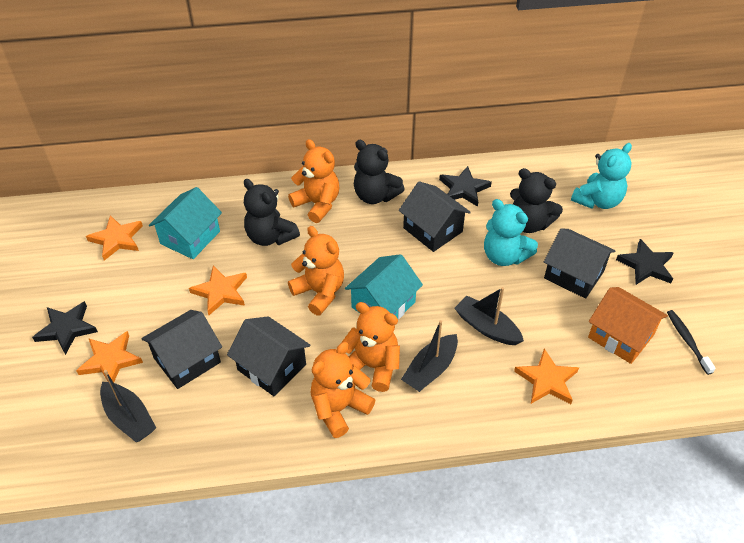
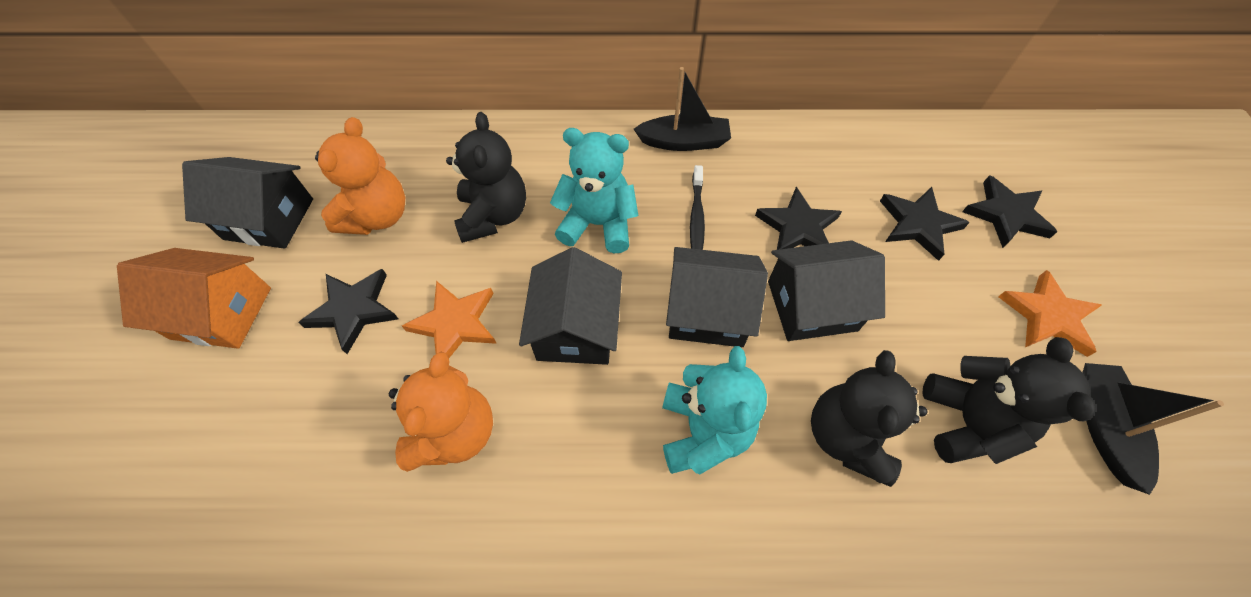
black boat: 3 -> 2
black star: 3 -> 4
orange star: 4 -> 2
orange teddy bear: 4 -> 2
turquoise house: 2 -> 0

